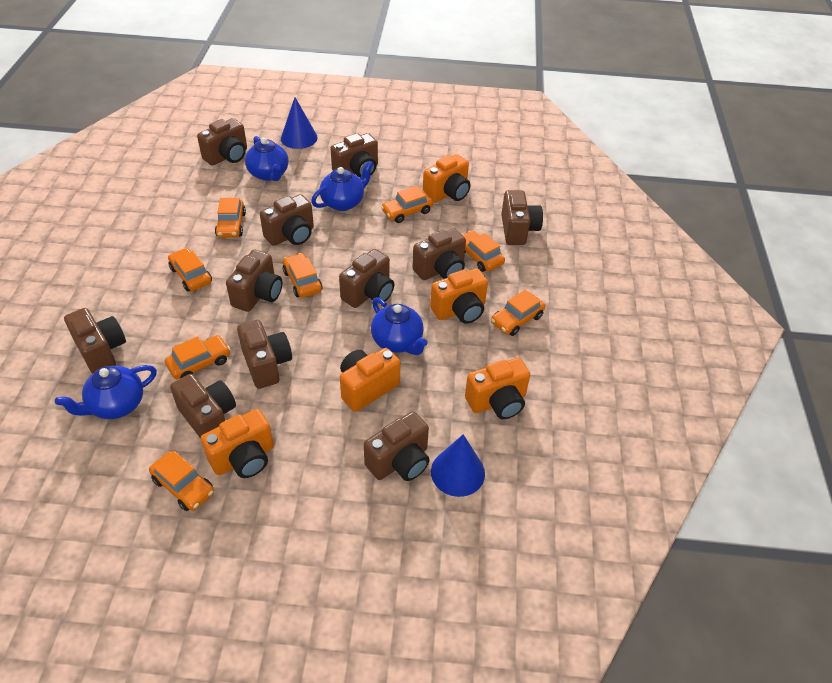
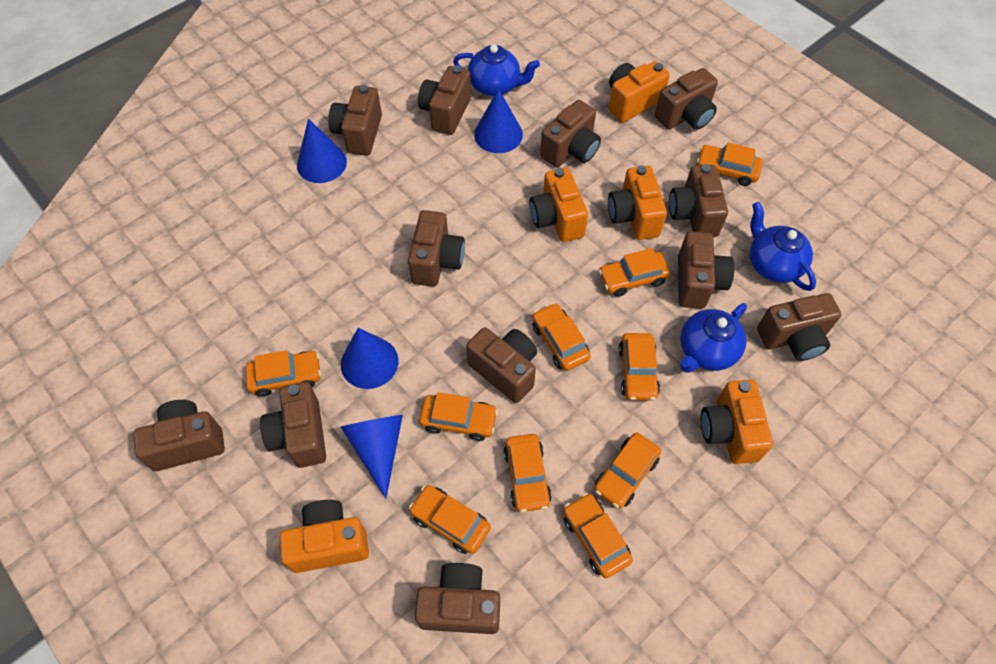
blue cone: 2 -> 4
blue teapot: 4 -> 3
brown camera: 11 -> 12
orange car: 8 -> 10

